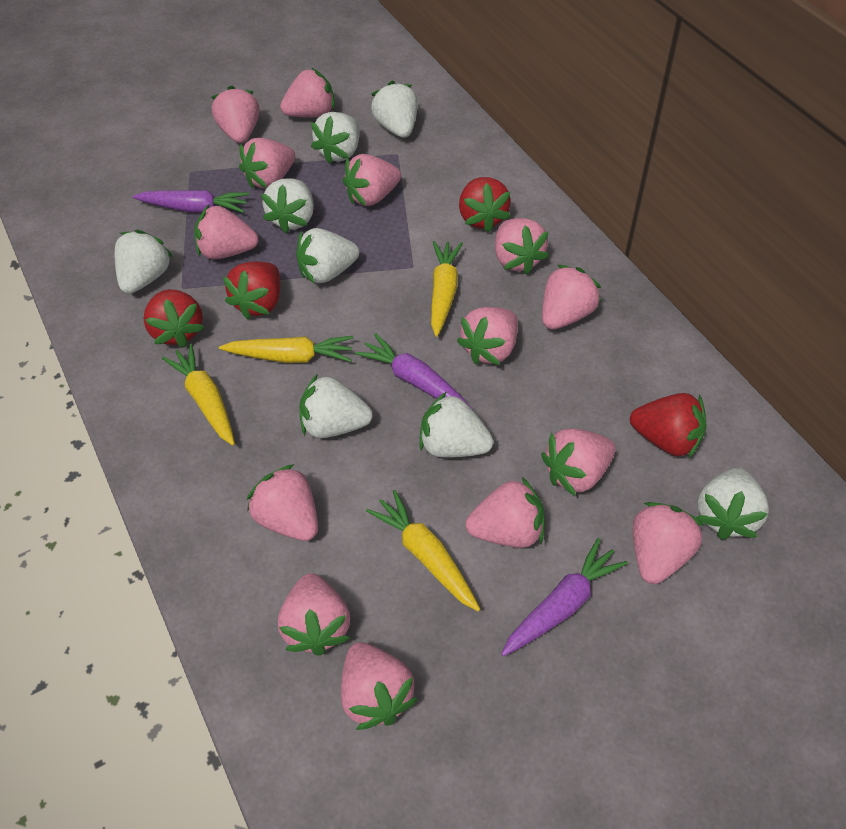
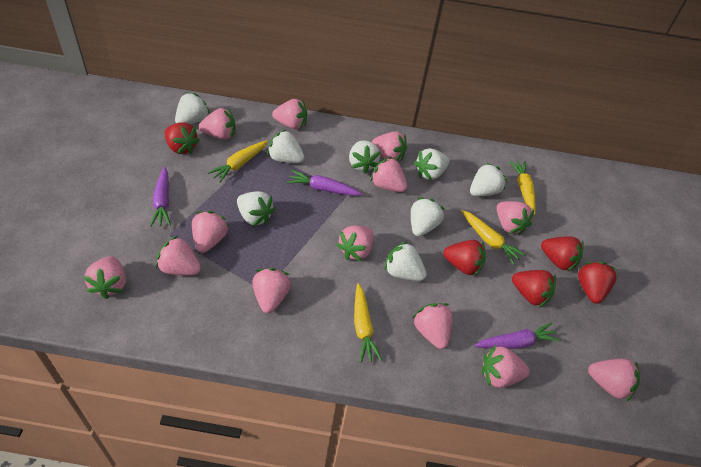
pink strawberry: 14 -> 13
red strawberry: 4 -> 5

